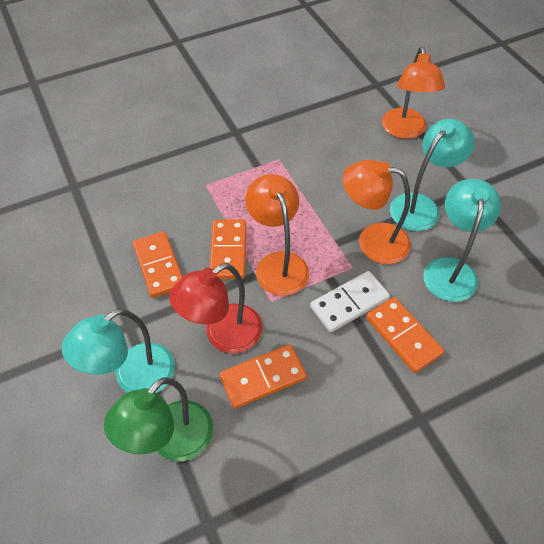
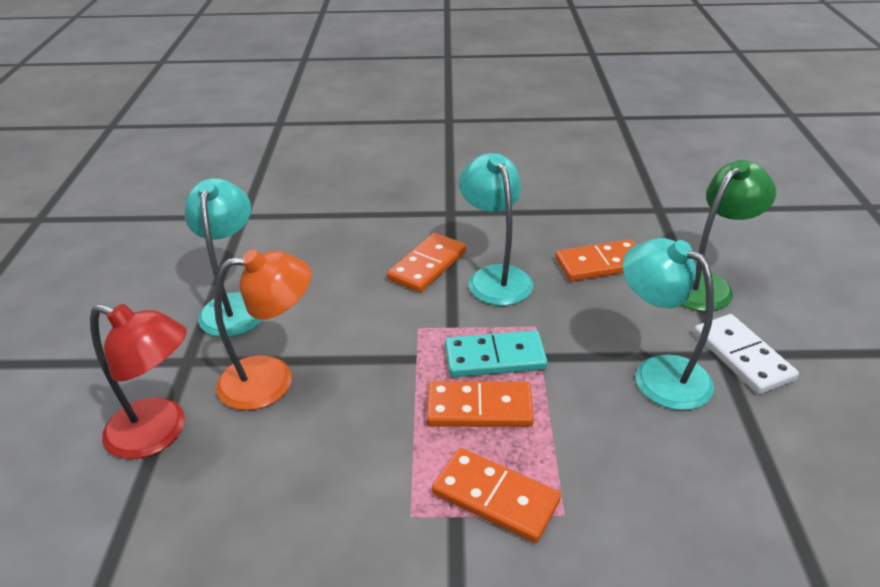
orange lamp: 3 -> 1
turquoise domino: 0 -> 1

